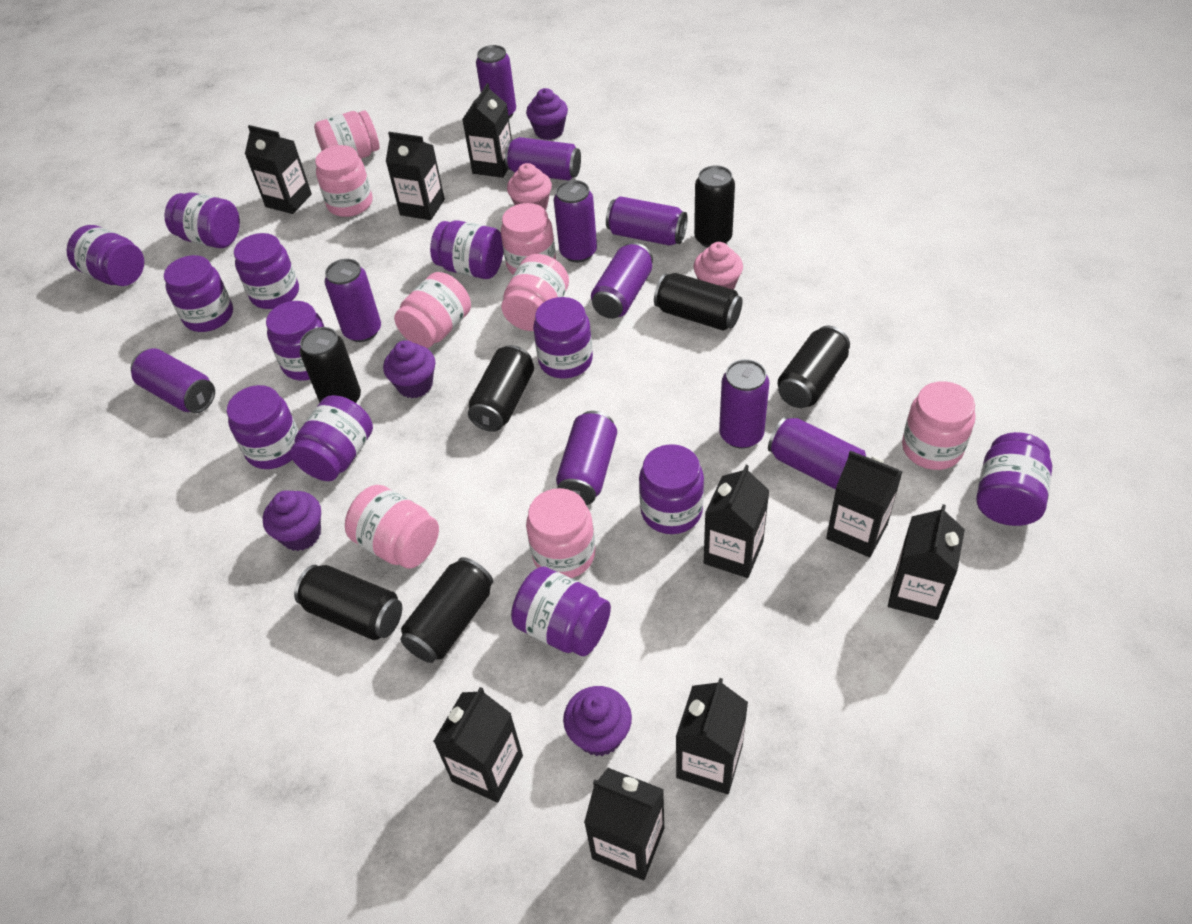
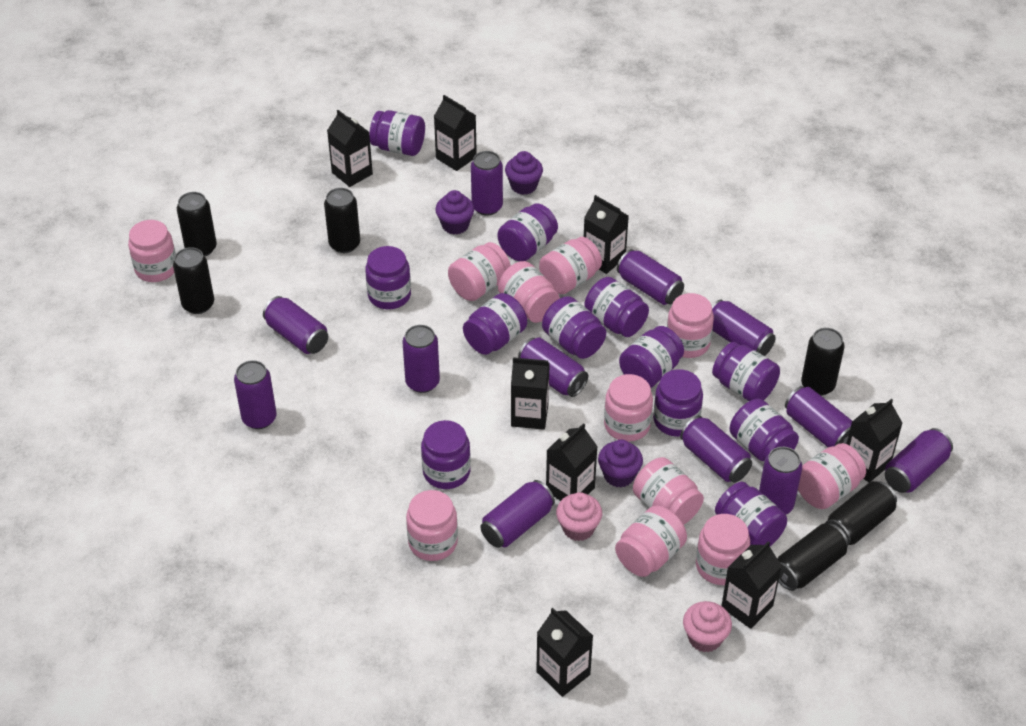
black can: 7 -> 6
black carton: 9 -> 8
pink jar: 8 -> 11
purple can: 10 -> 12
purple cupcake: 4 -> 3

